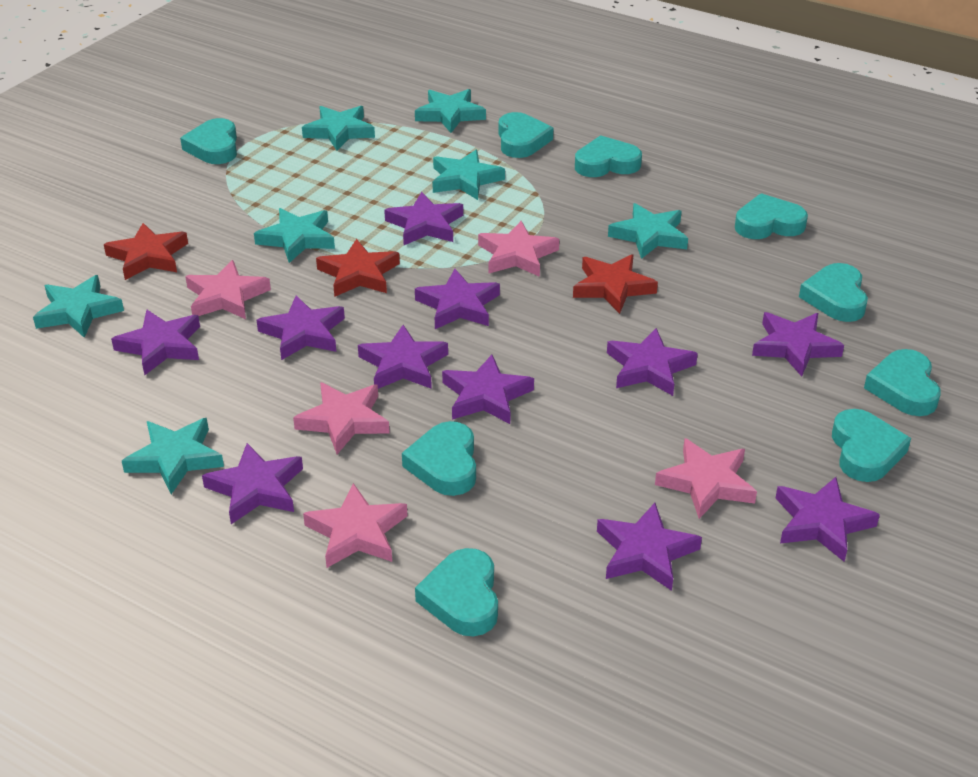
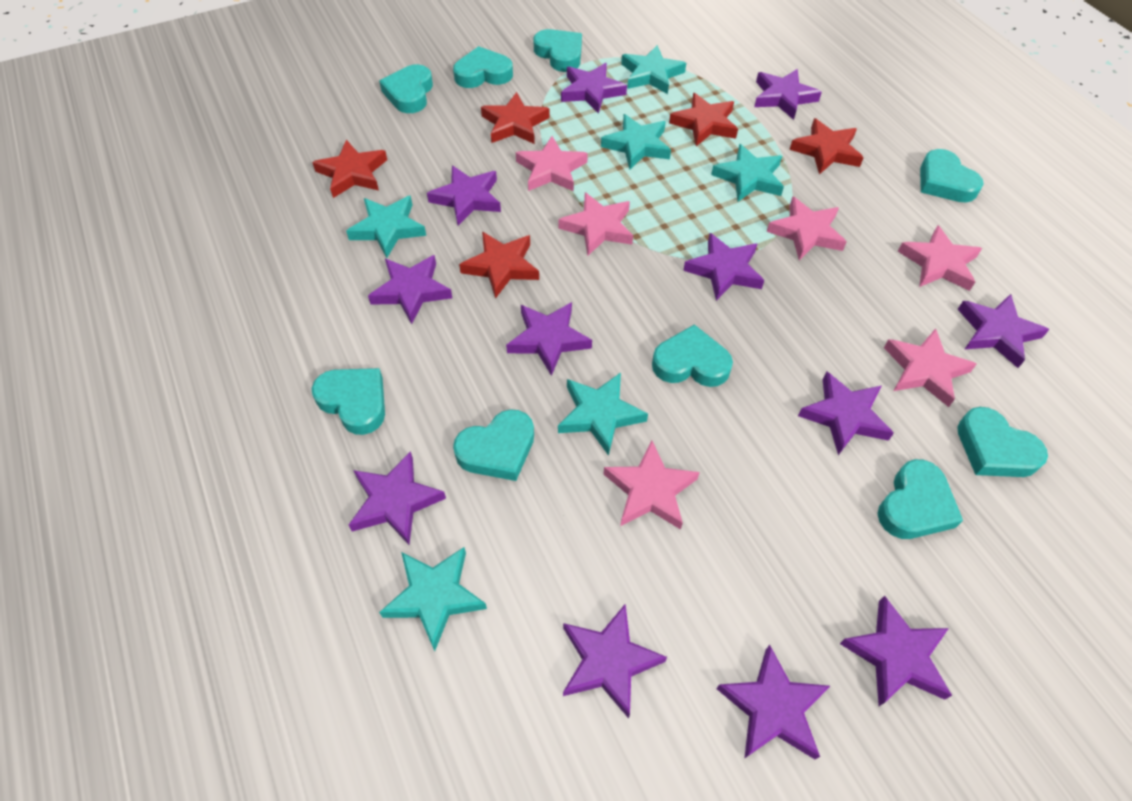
pink star: 5 -> 6
purple star: 11 -> 12
red star: 3 -> 5
turquoise star: 7 -> 6

